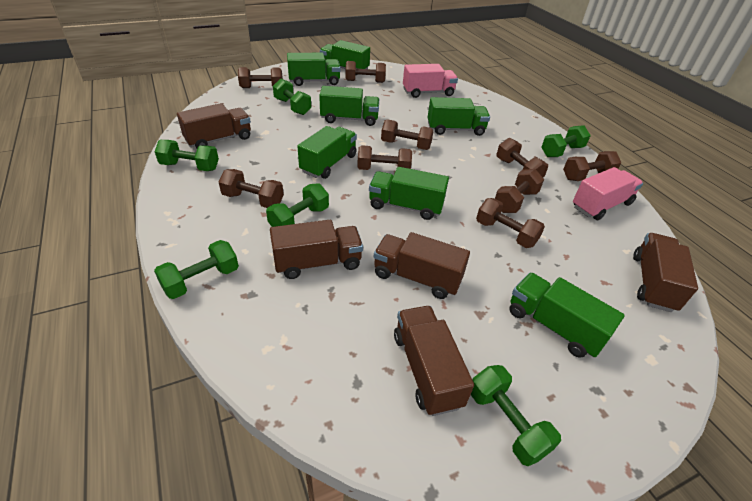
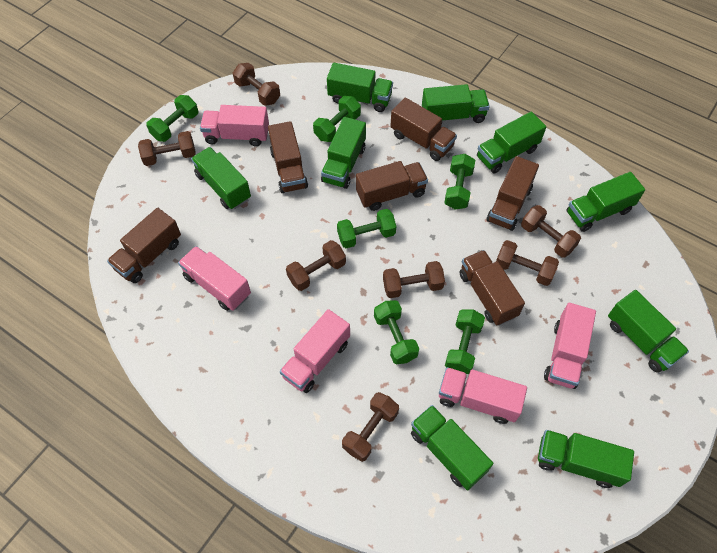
brown dumbbell: 9 -> 7
brown truck: 5 -> 6
green truck: 7 -> 9
pink truck: 2 -> 5

